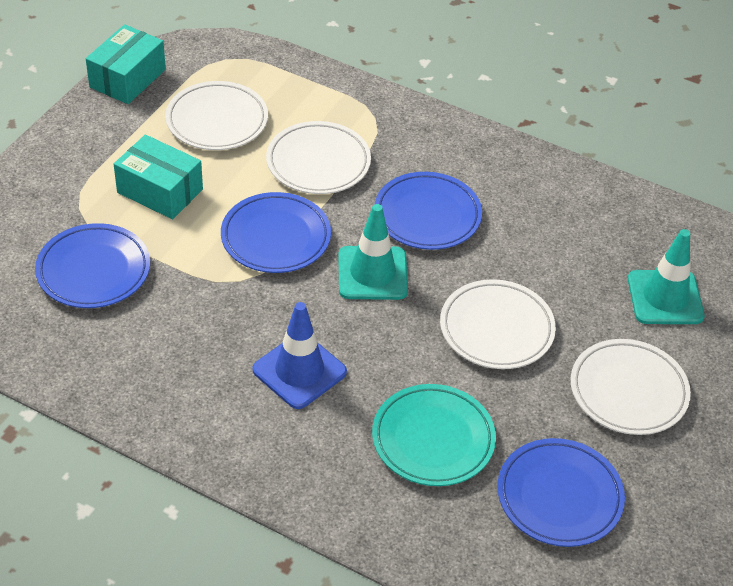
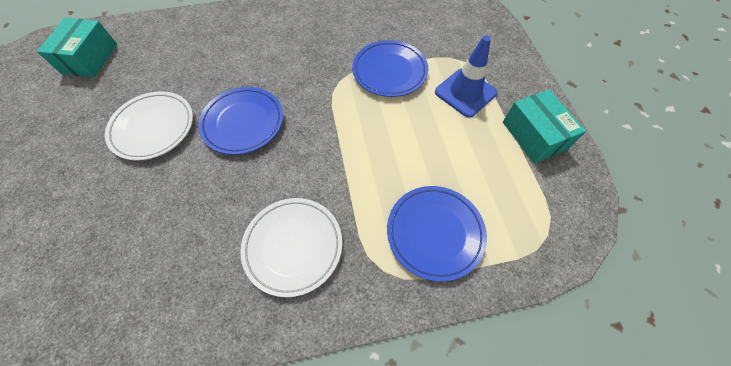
blue plate: 4 -> 3
turquoise plate: 1 -> 0
turquoise traffic cone: 2 -> 0
white plate: 4 -> 2

